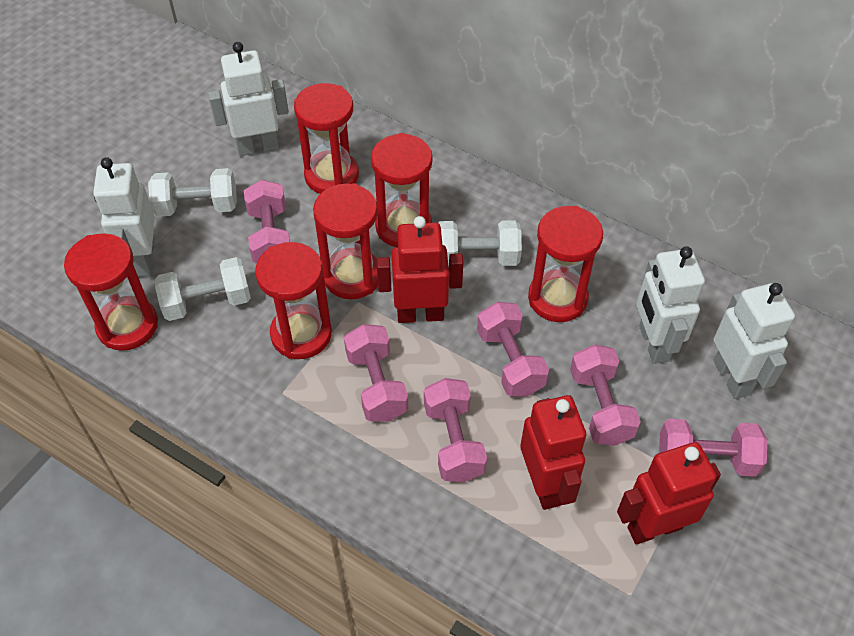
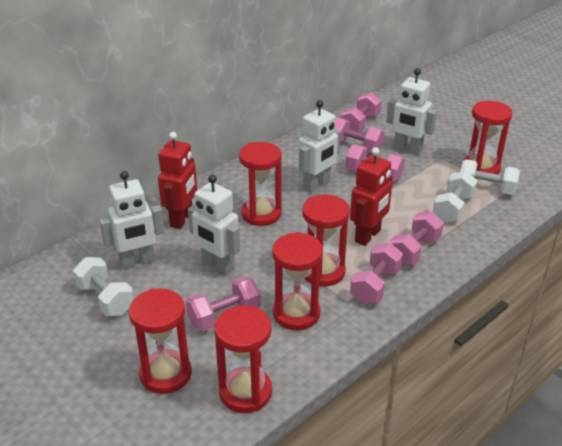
red robot: 3 -> 2

